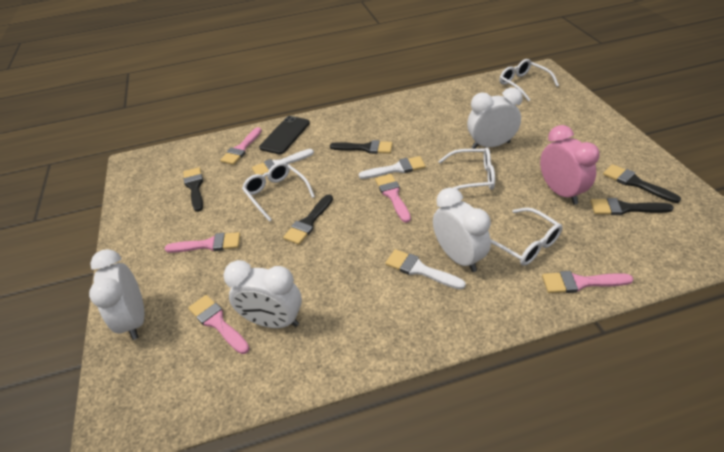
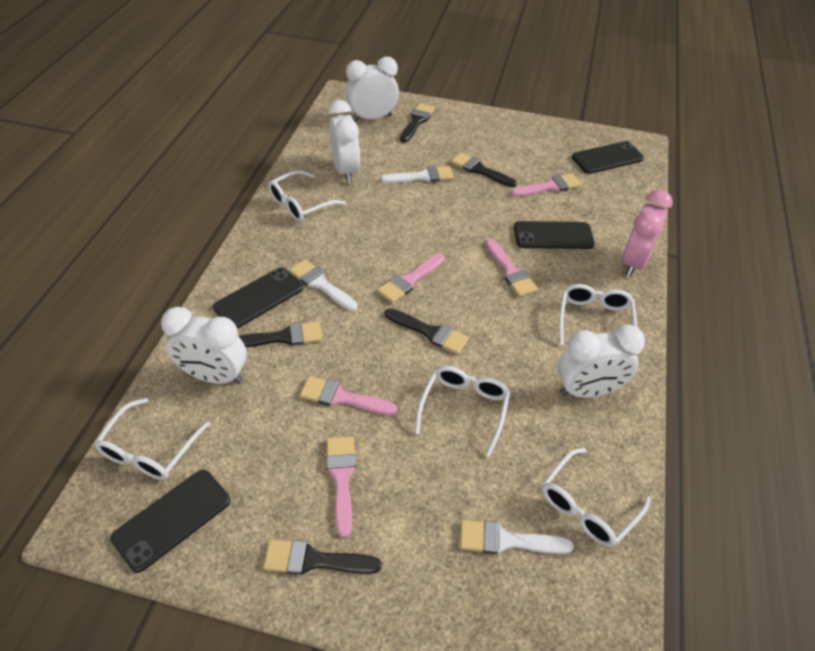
black phone: 1 -> 4
white glasses: 4 -> 5

